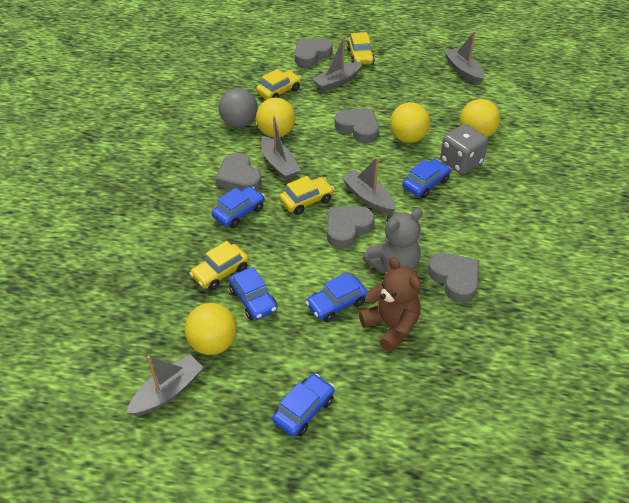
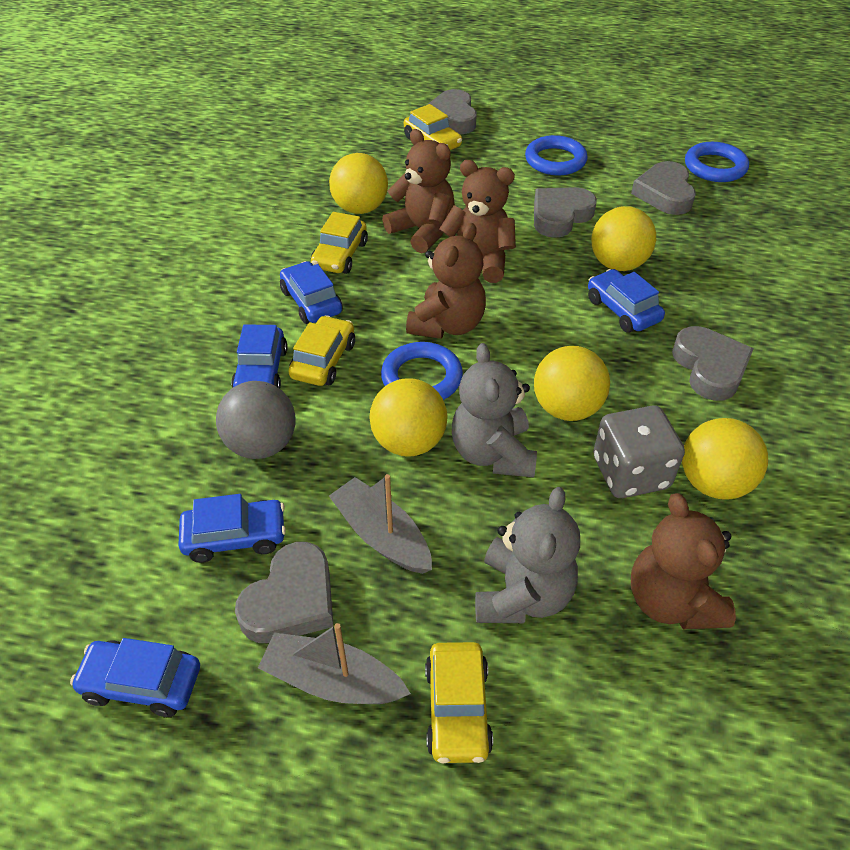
blue ring: 0 -> 3
brown teddy bear: 1 -> 4
grey boat: 5 -> 2
grey teddy bear: 1 -> 2
yellow ball: 4 -> 5

